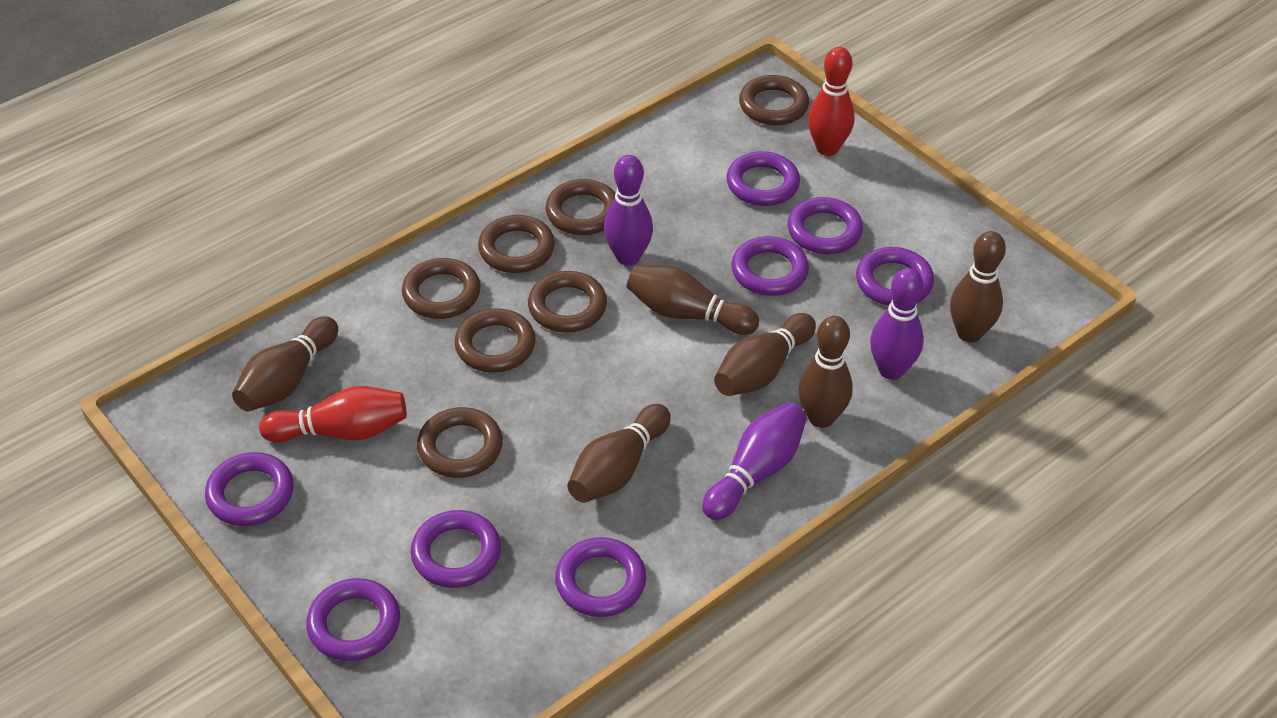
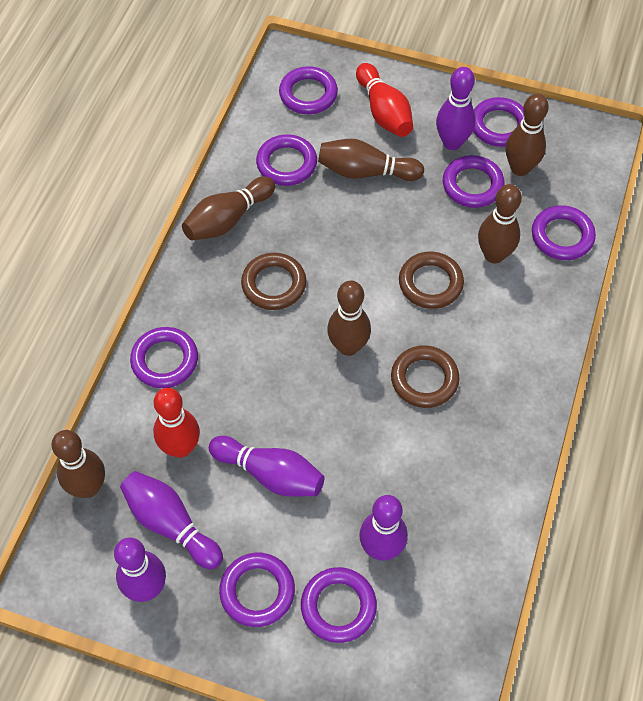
brown ring: 7 -> 3
purple bowling pin: 3 -> 5

